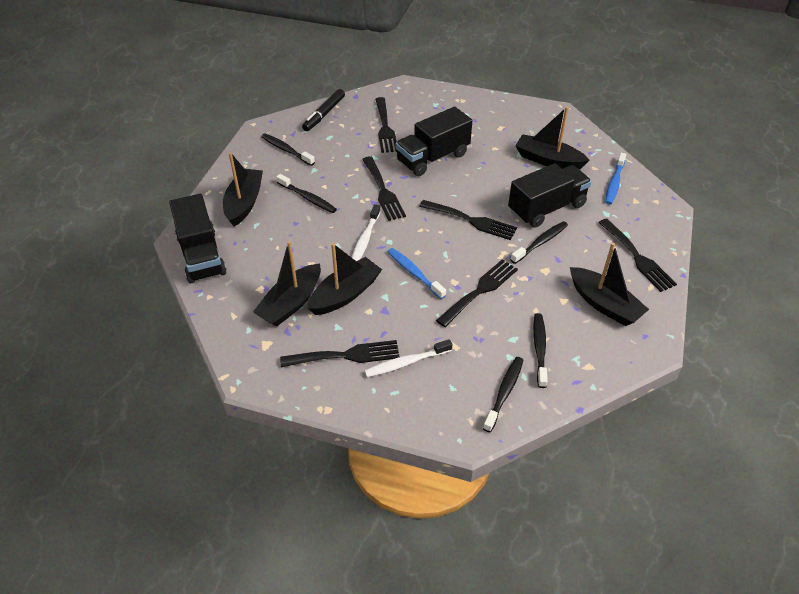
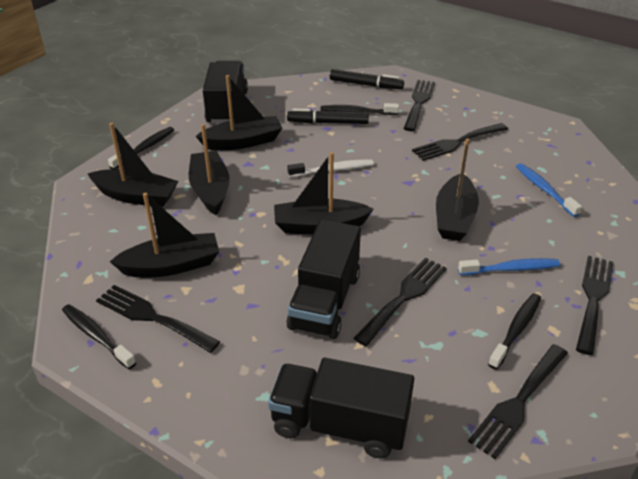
black boat: 5 -> 6
black marker: 1 -> 2
black toothbrush: 5 -> 4
white toothbrush: 2 -> 1

